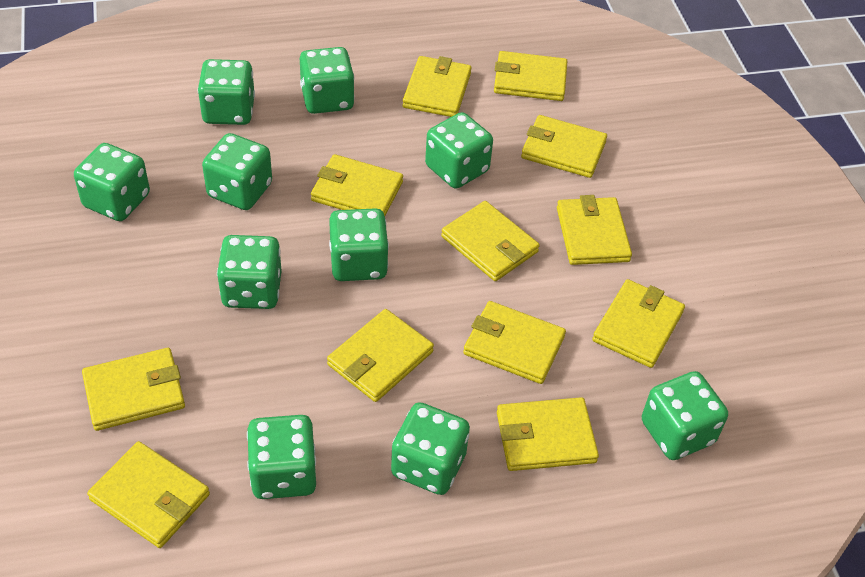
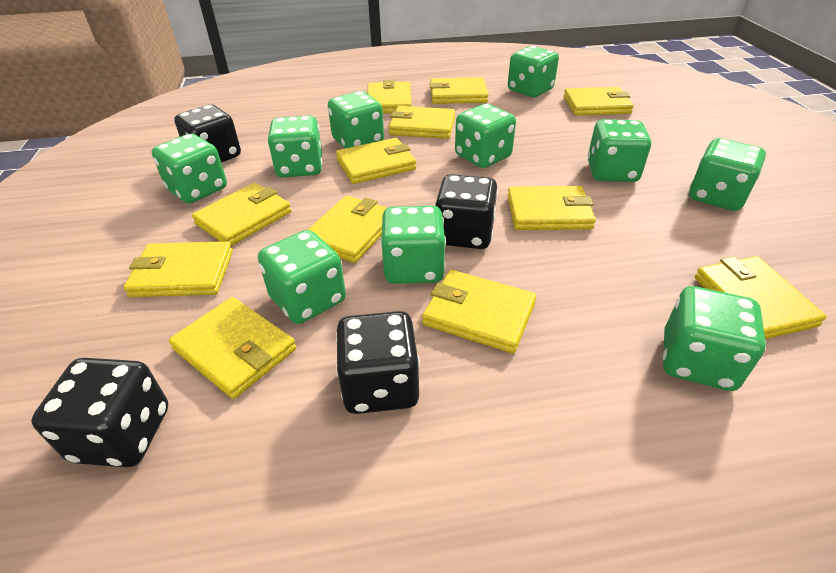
black dice: 0 -> 4

